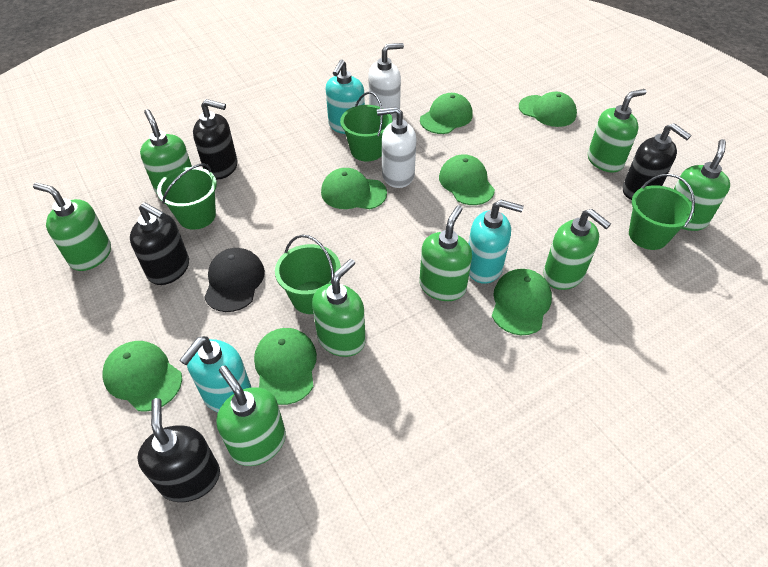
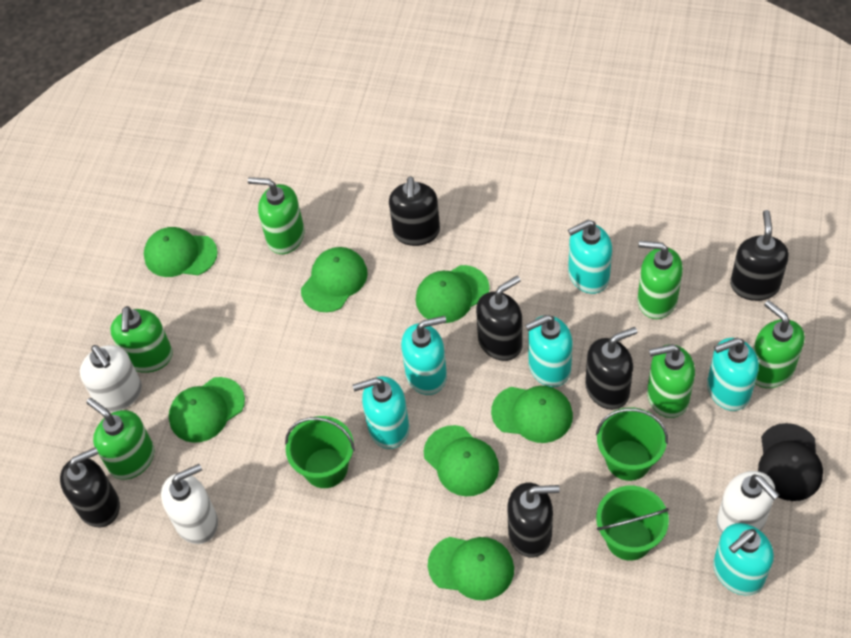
black soap dispenser: 4 -> 6
green bucket: 4 -> 3
green soap dispenser: 8 -> 6
turquoise soap dispenser: 3 -> 6
white soap dispenser: 2 -> 3

